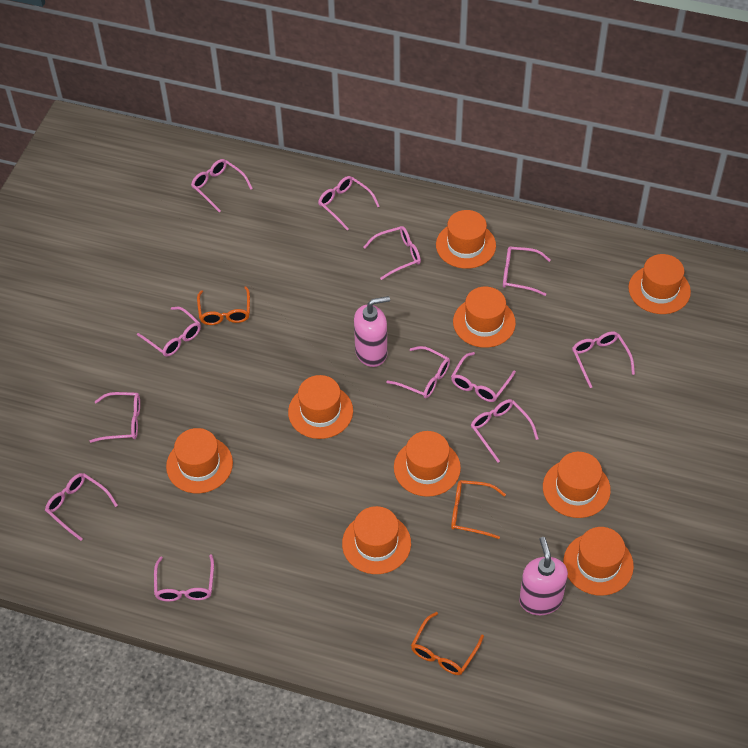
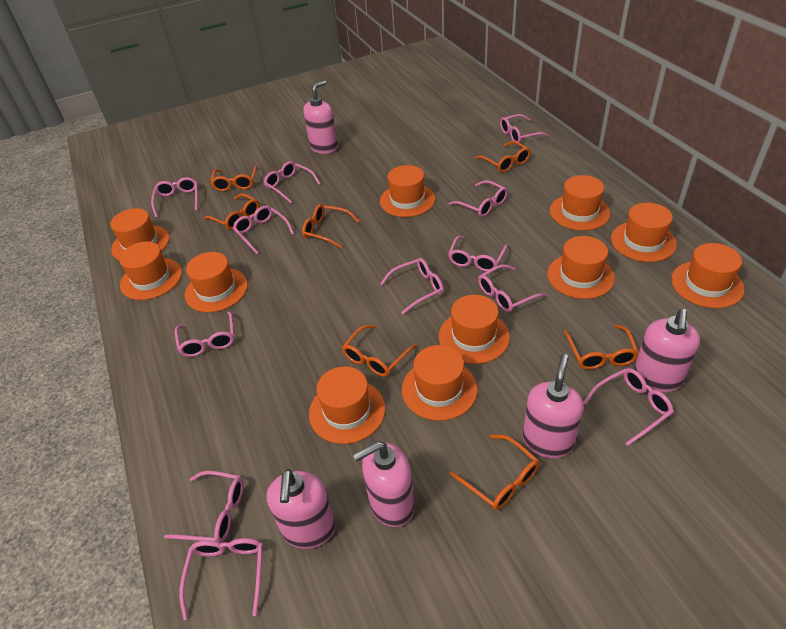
orange glasses: 3 -> 7
orange hat: 9 -> 11
pink soap dispenser: 2 -> 5

